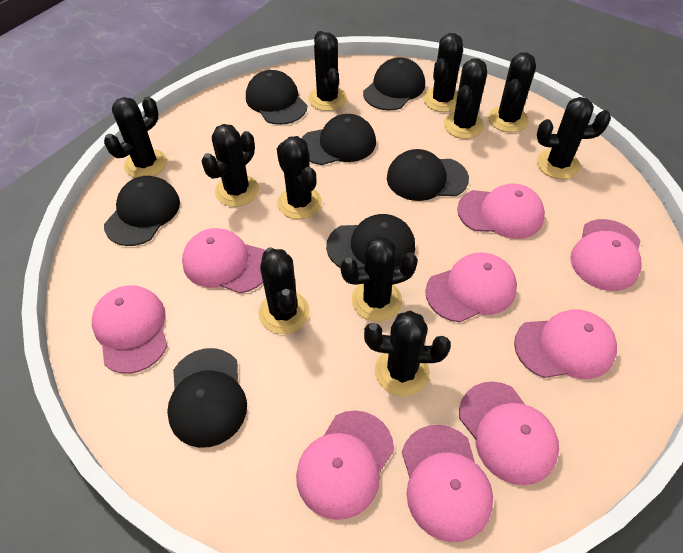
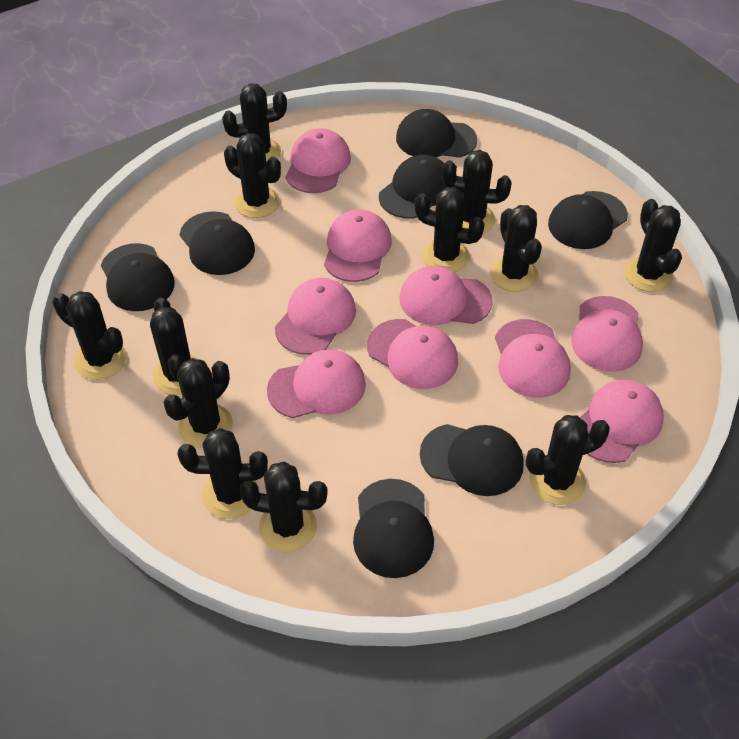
black cactus: 11 -> 12

